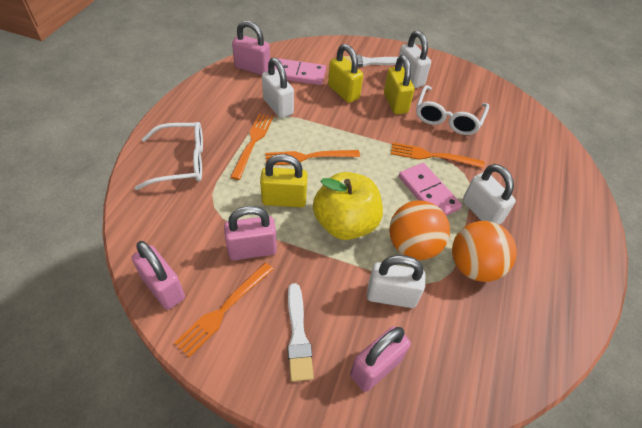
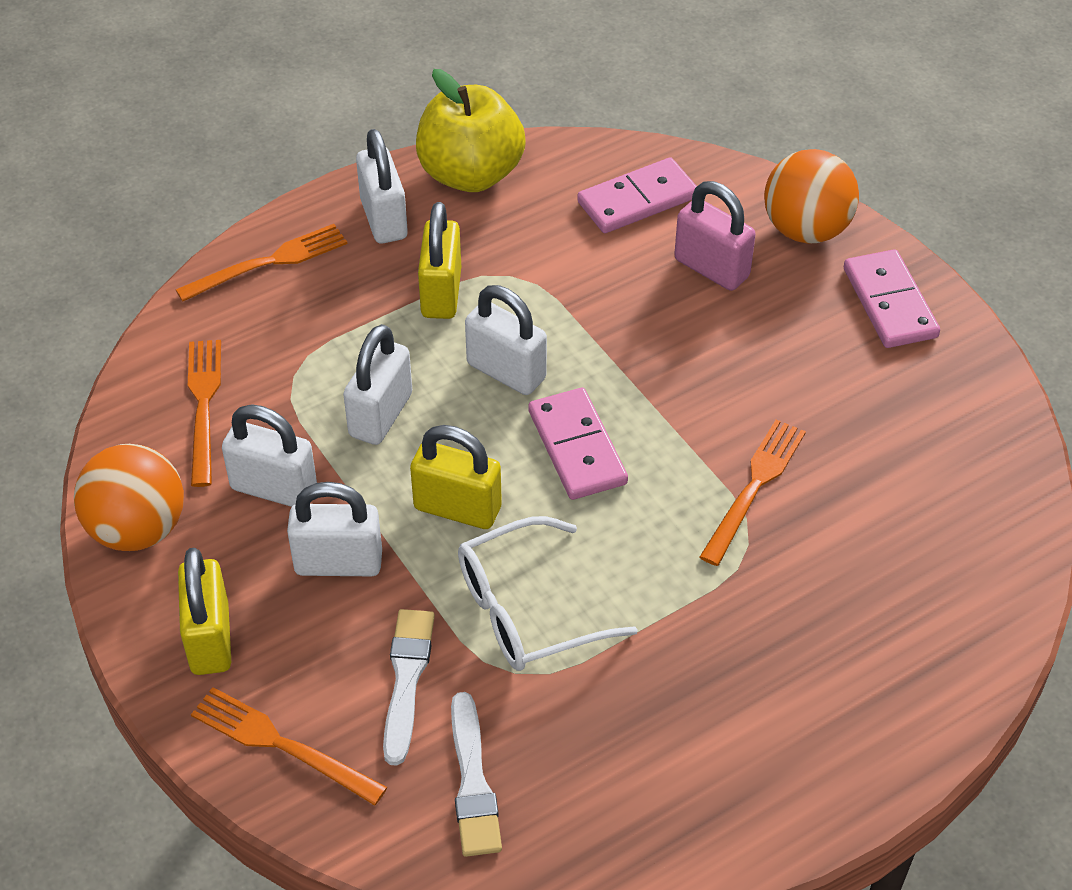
pink domino: 2 -> 3
pink padlock: 4 -> 1
white glasses: 2 -> 1
white padlock: 4 -> 5

